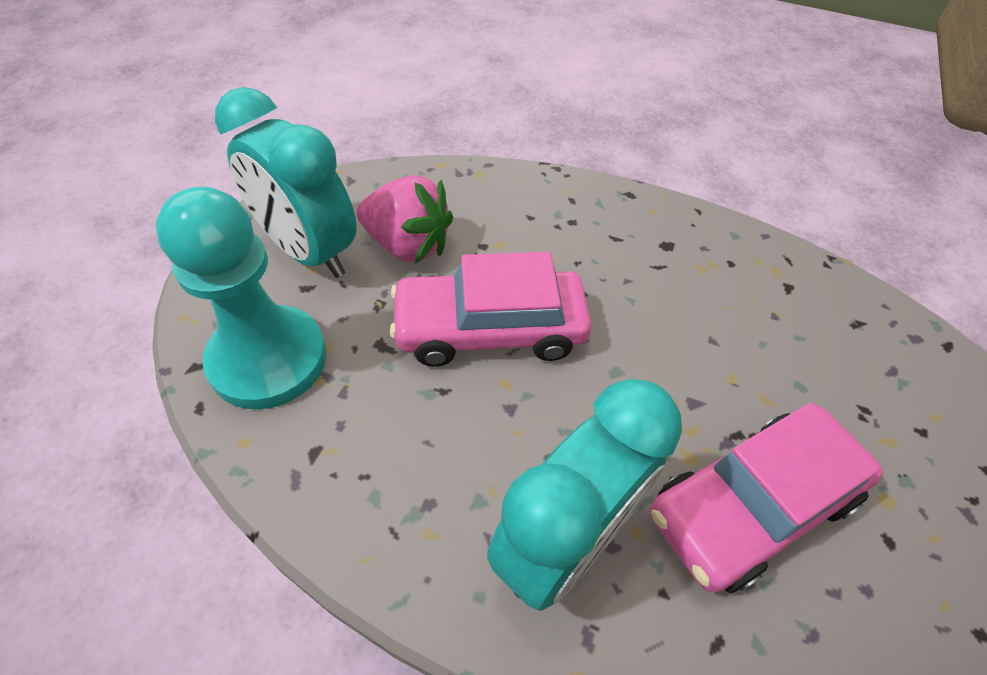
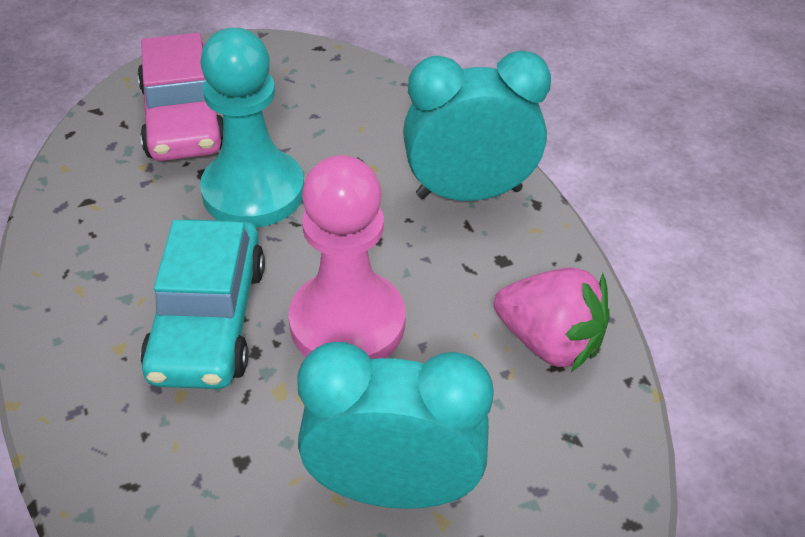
pink car: 2 -> 1
pink pawn: 0 -> 1
turquoise car: 0 -> 1

